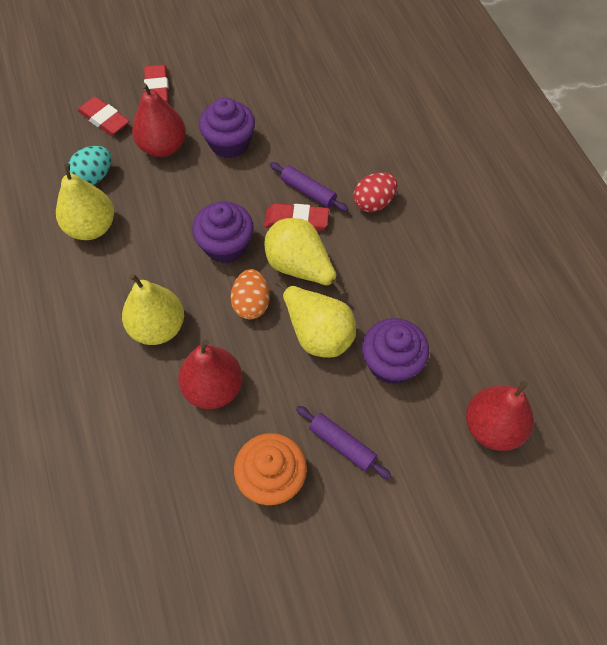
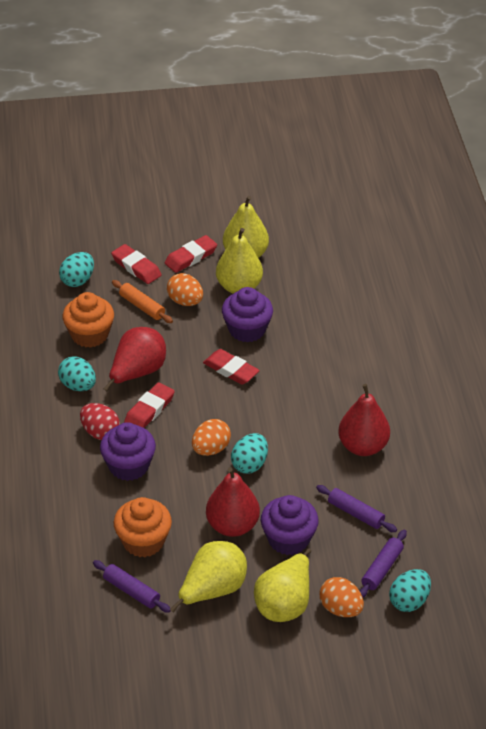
orange cupcake: 1 -> 2
orange egg: 1 -> 3
orange rolling pin: 0 -> 1
purple rolling pin: 2 -> 3
red eraser: 3 -> 4
turquoise egg: 1 -> 4

